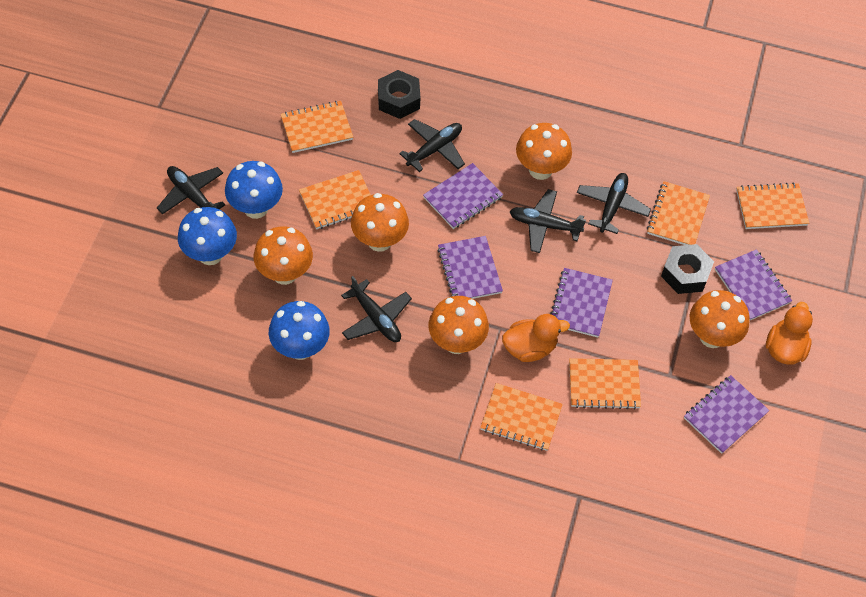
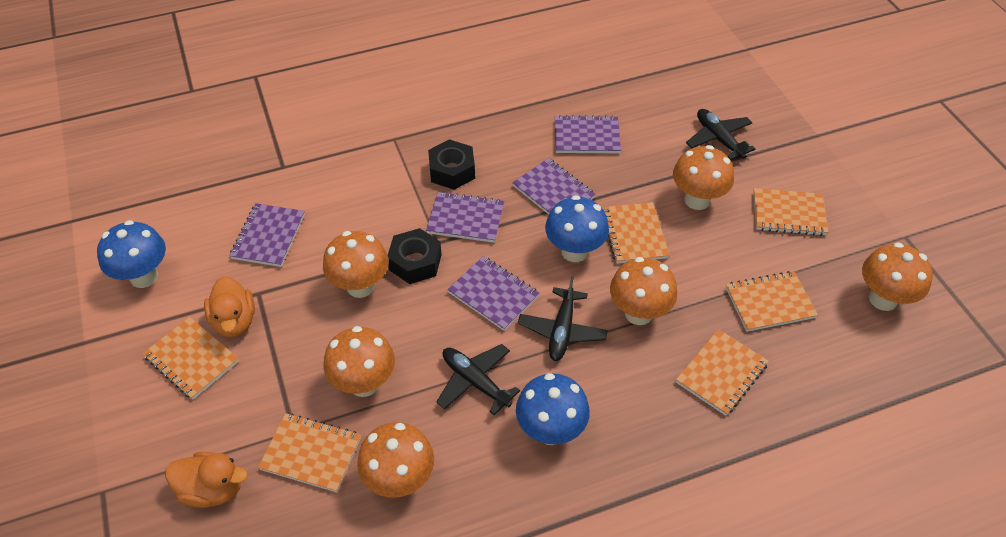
black plane: 5 -> 3
orange mushroom: 5 -> 6

